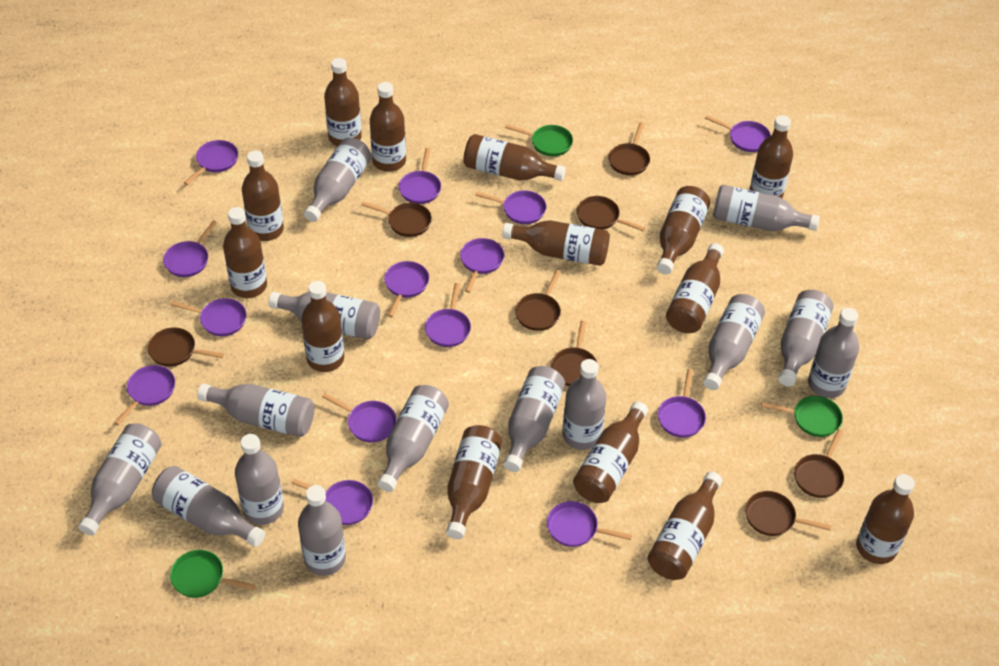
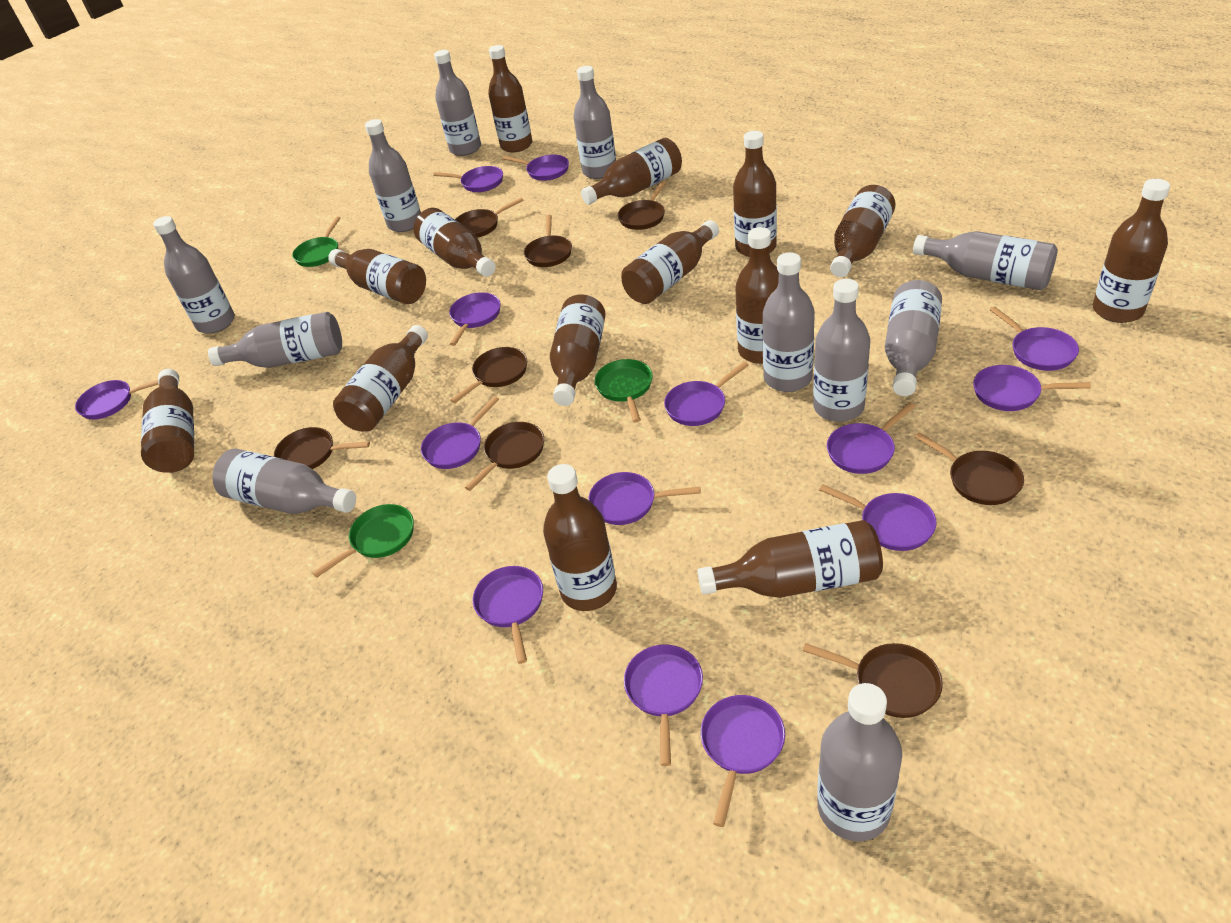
grey bottle: 14 -> 11

